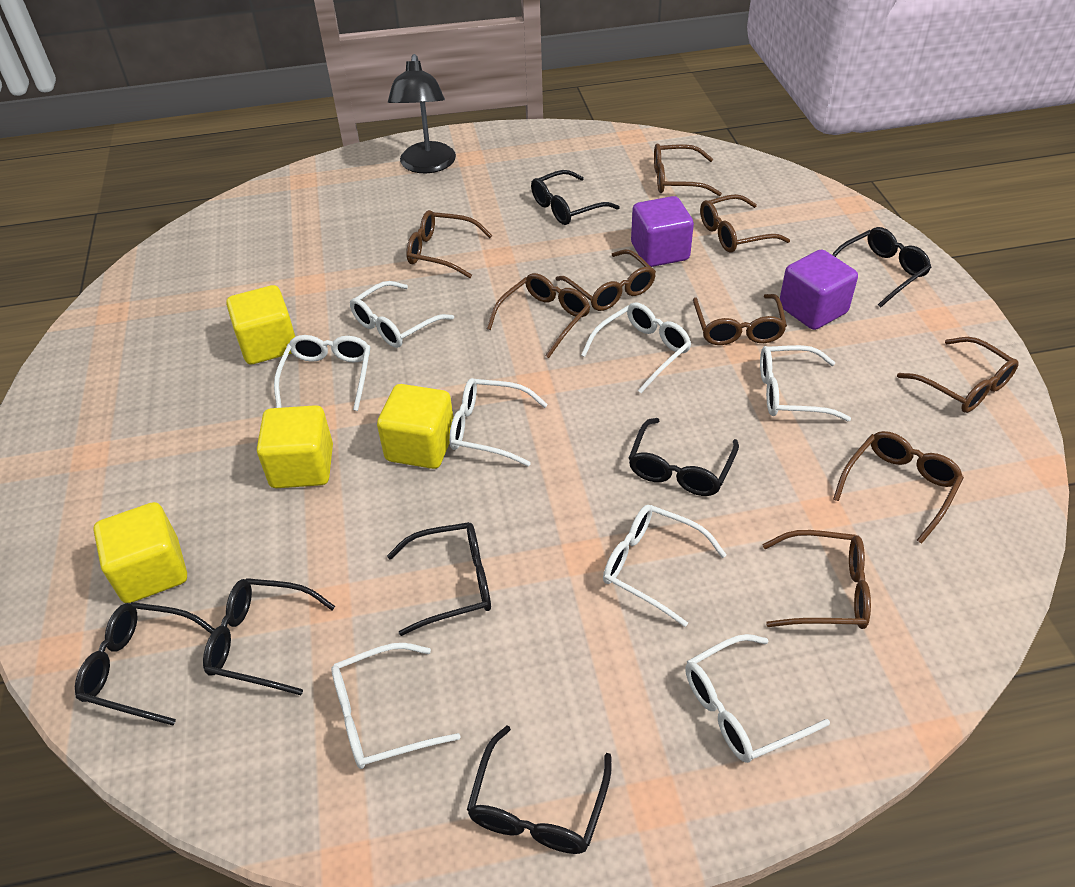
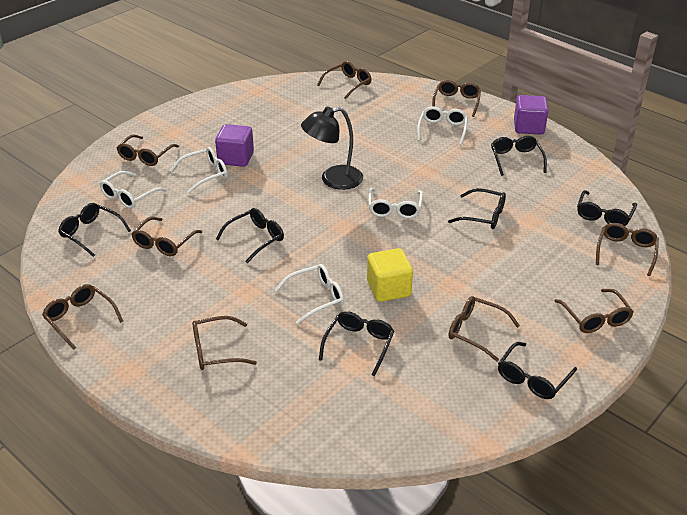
white glasses: 8 -> 5
yellow cube: 4 -> 1

